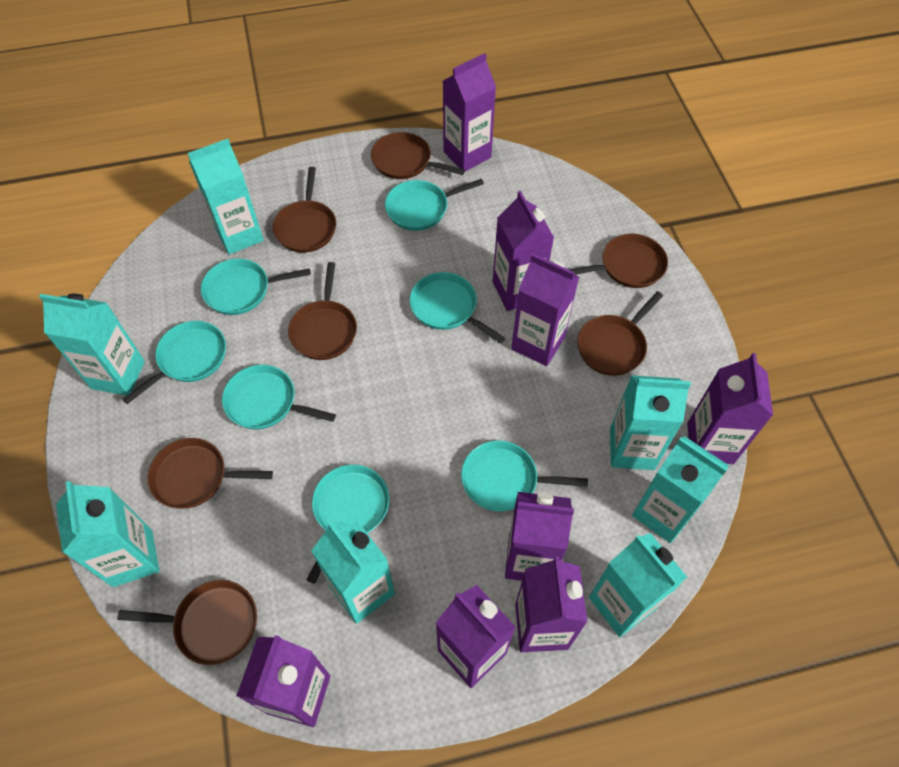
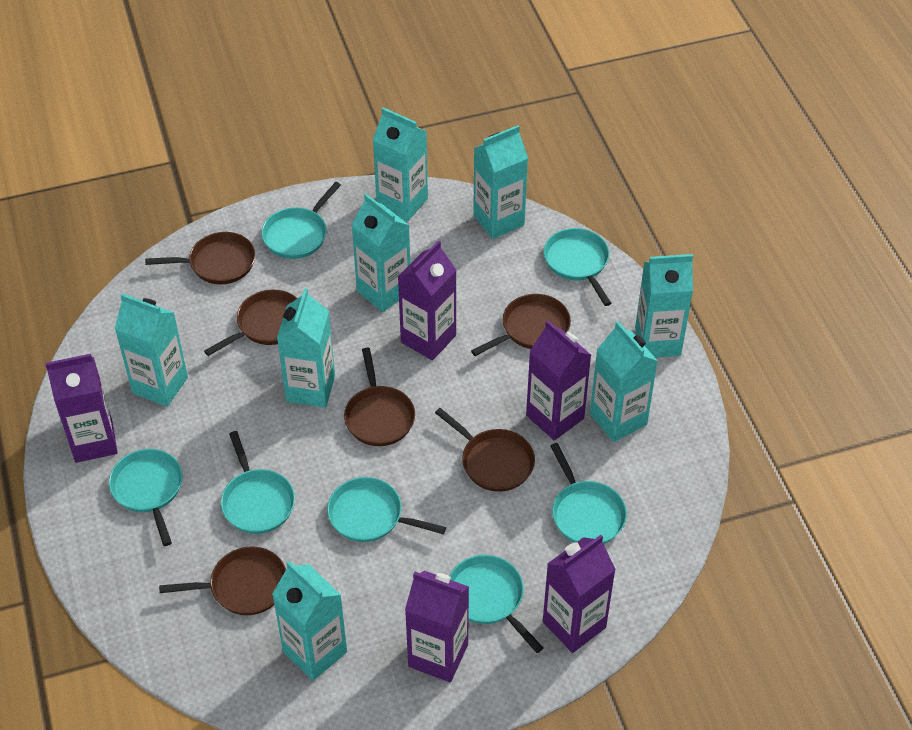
brown pan: 7 -> 6
purple carton: 8 -> 5
turquoise carton: 7 -> 8

